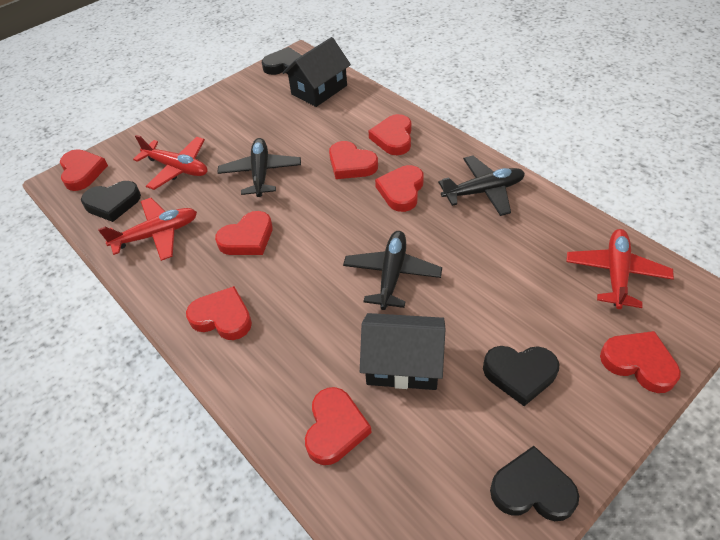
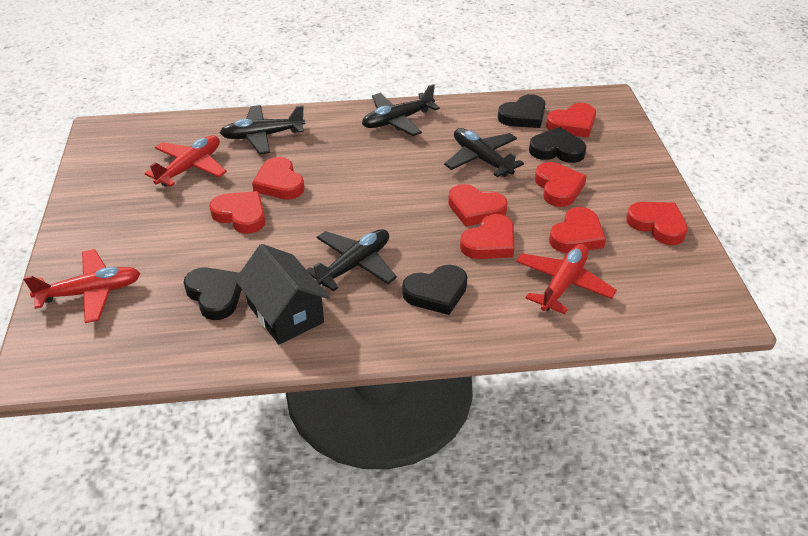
black house: 2 -> 1
black plane: 3 -> 4

